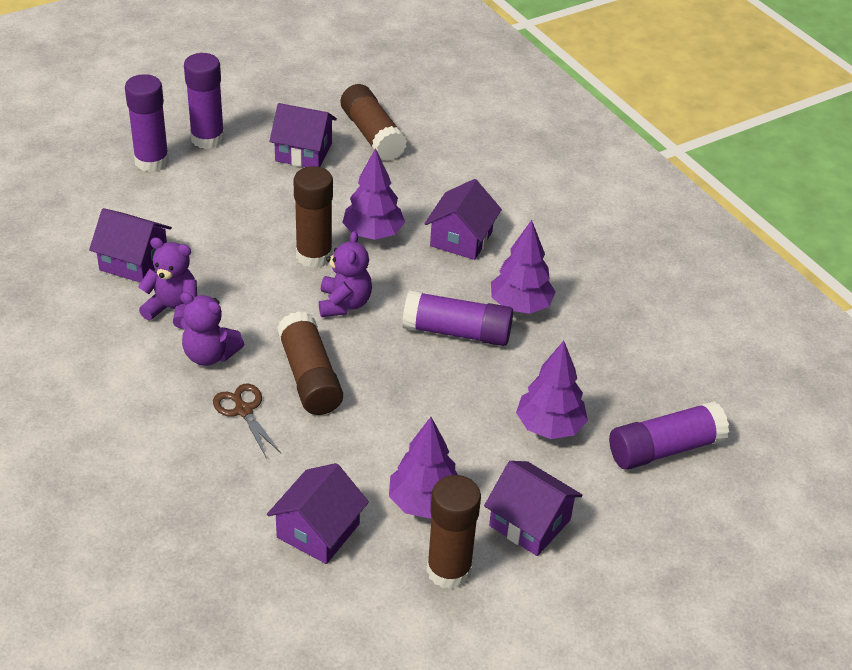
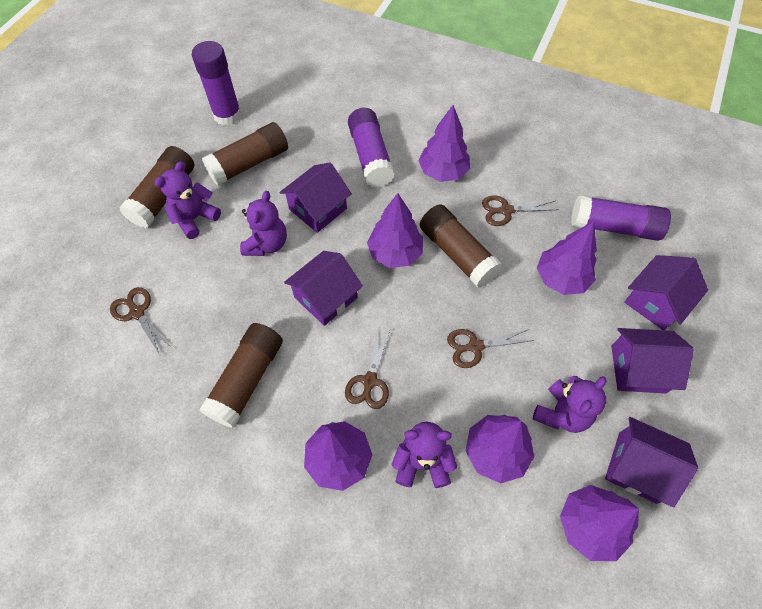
brown scissors: 1 -> 4
purple glue stick: 4 -> 3
purple teddy bear: 3 -> 4
purple tree: 4 -> 6

